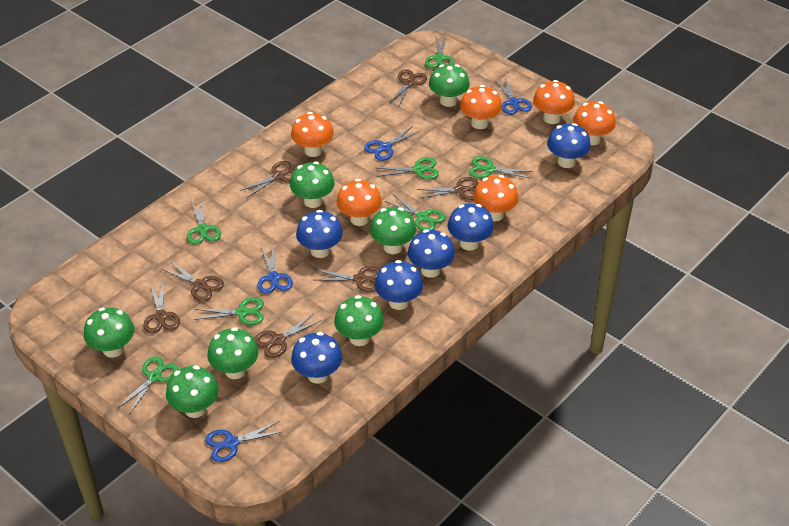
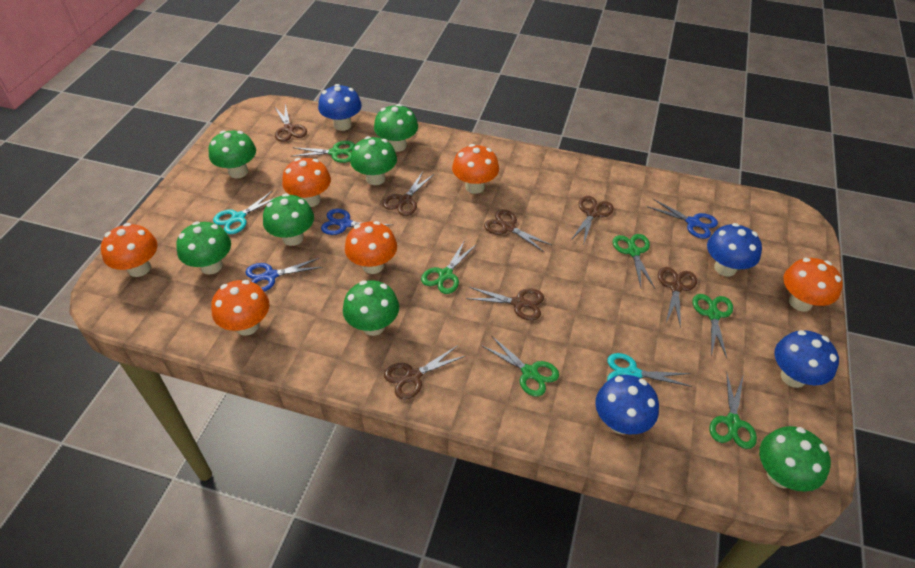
blue mushroom: 6 -> 4
blue scissors: 4 -> 3
green scissors: 7 -> 6
turquoise scissors: 0 -> 2

